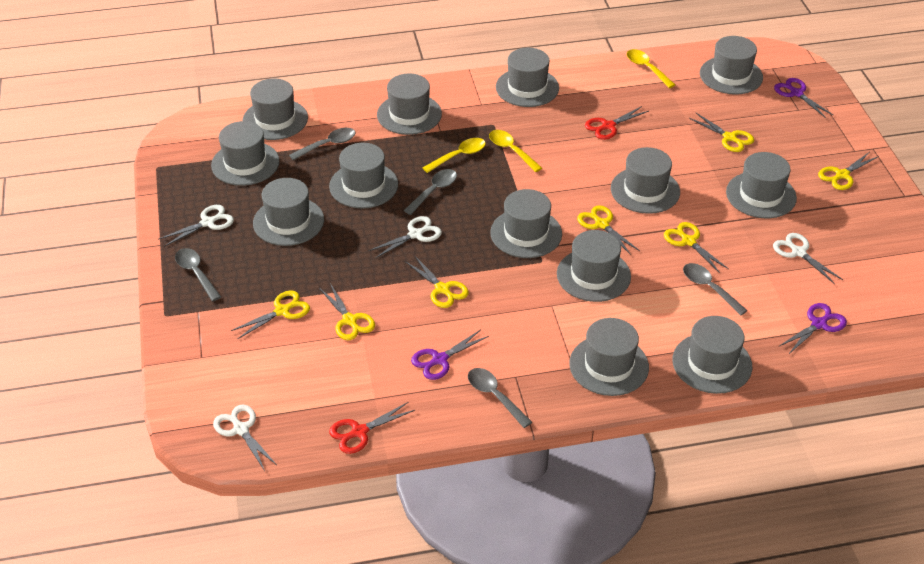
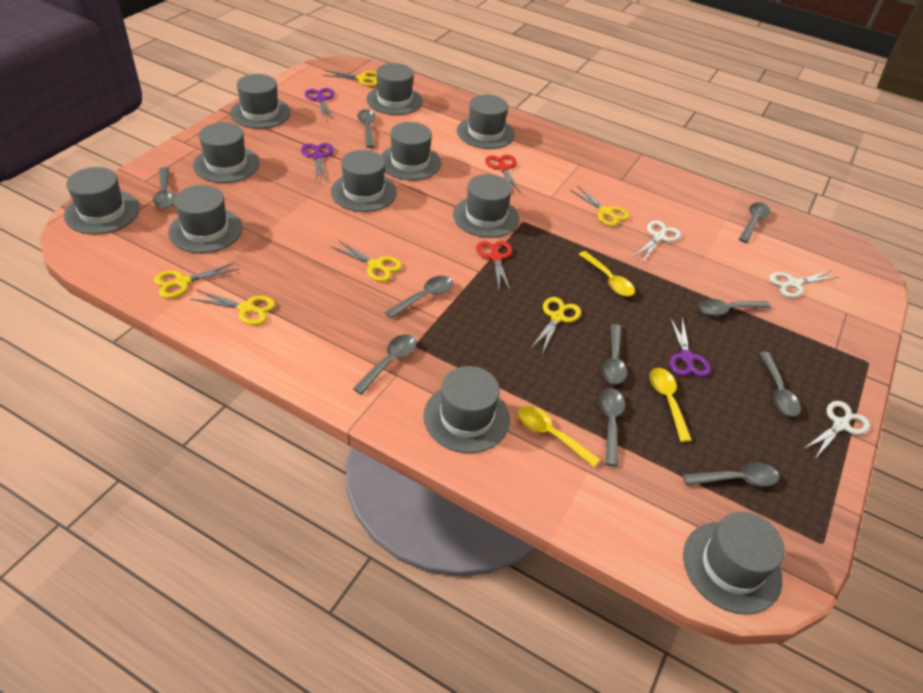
grey hat: 13 -> 11
grey spoon: 5 -> 10
white scissors: 4 -> 3
yellow scissors: 7 -> 6

